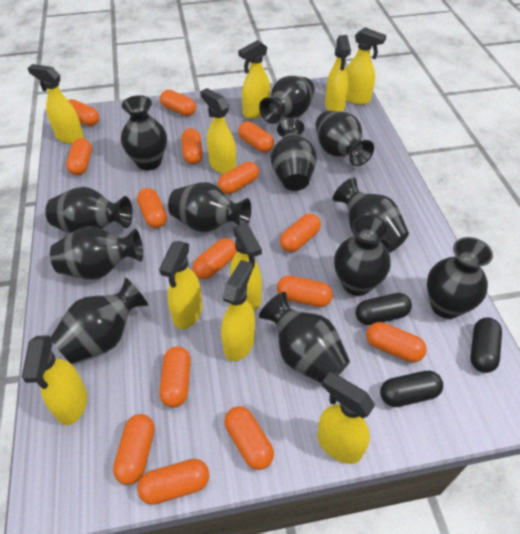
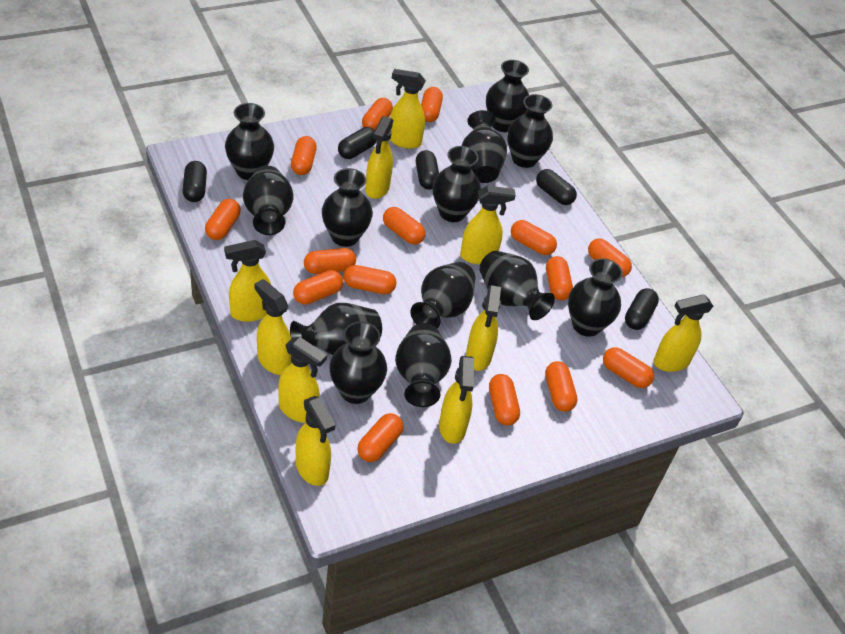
black capsule: 3 -> 5
black vase: 12 -> 13

